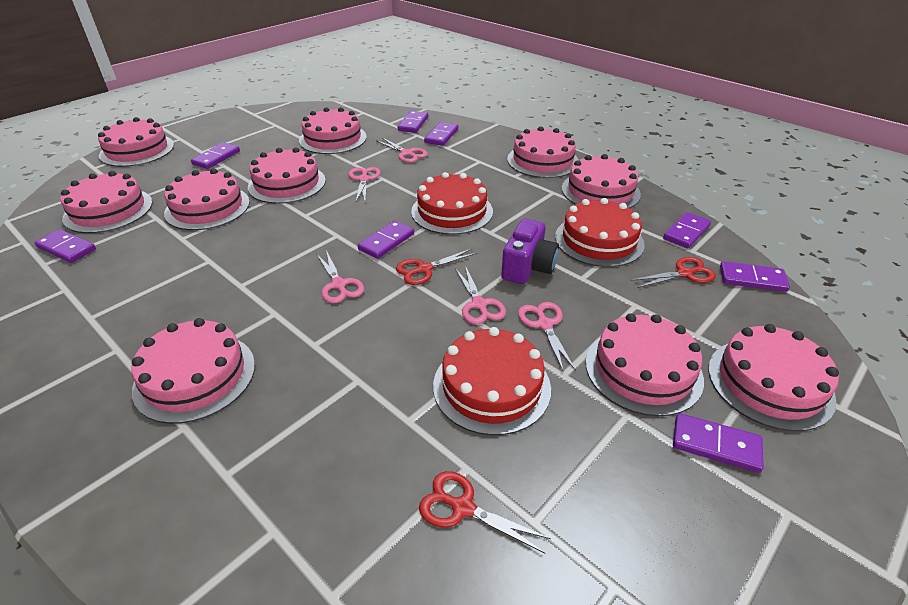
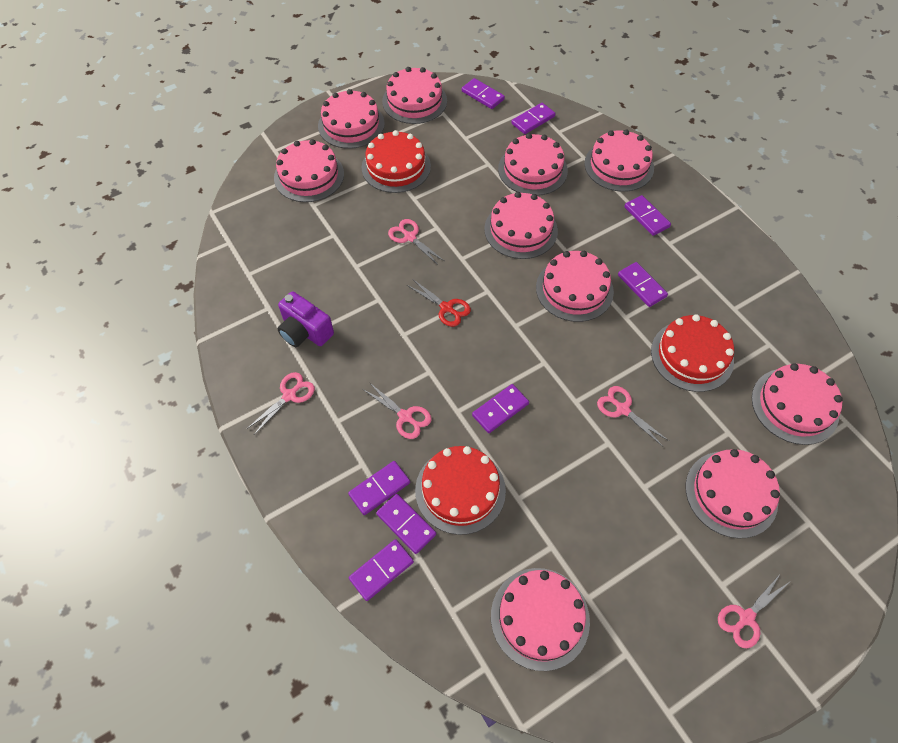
red scissors: 3 -> 1

